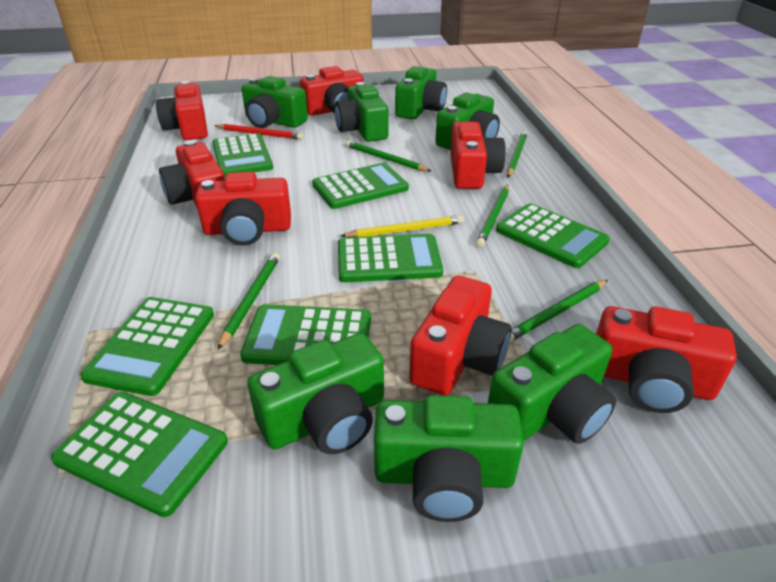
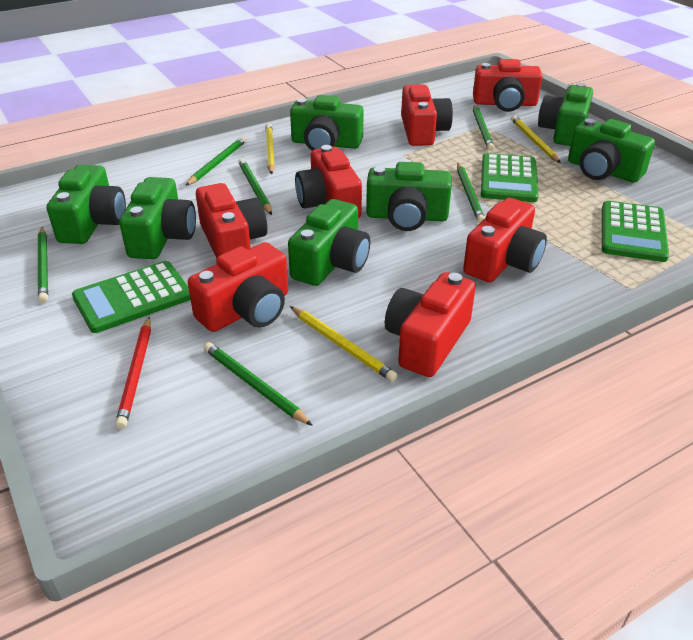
green calculator: 7 -> 3
green pencil: 5 -> 6
yellow pencil: 1 -> 3

